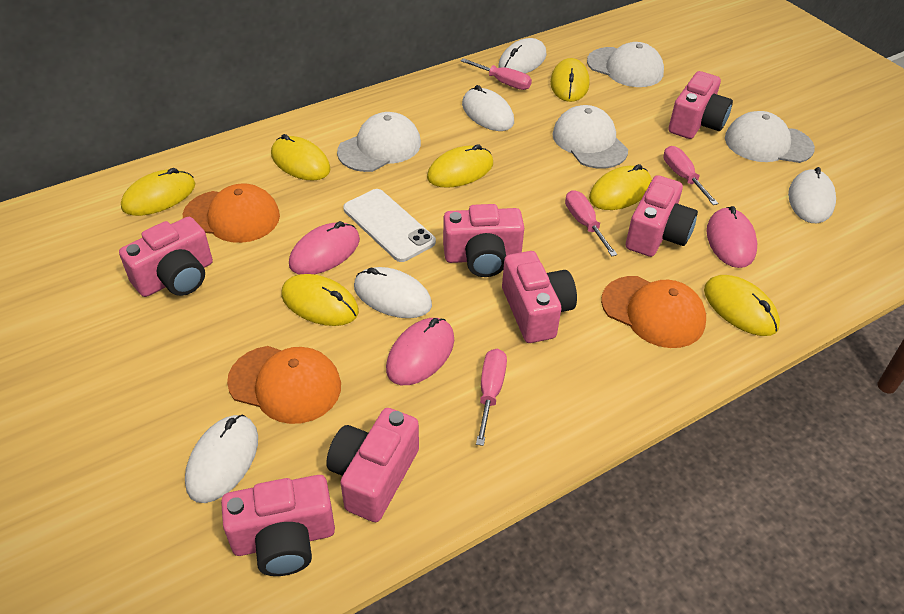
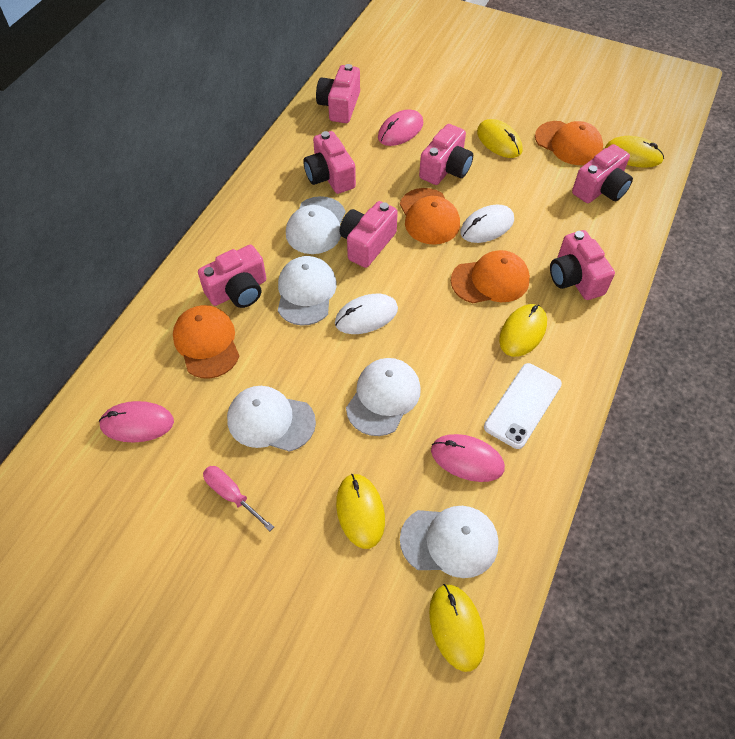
orange cap: 3 -> 4
pink screwdriver: 4 -> 1
white cap: 4 -> 5
white mouse: 5 -> 2
yellow mouse: 7 -> 5

